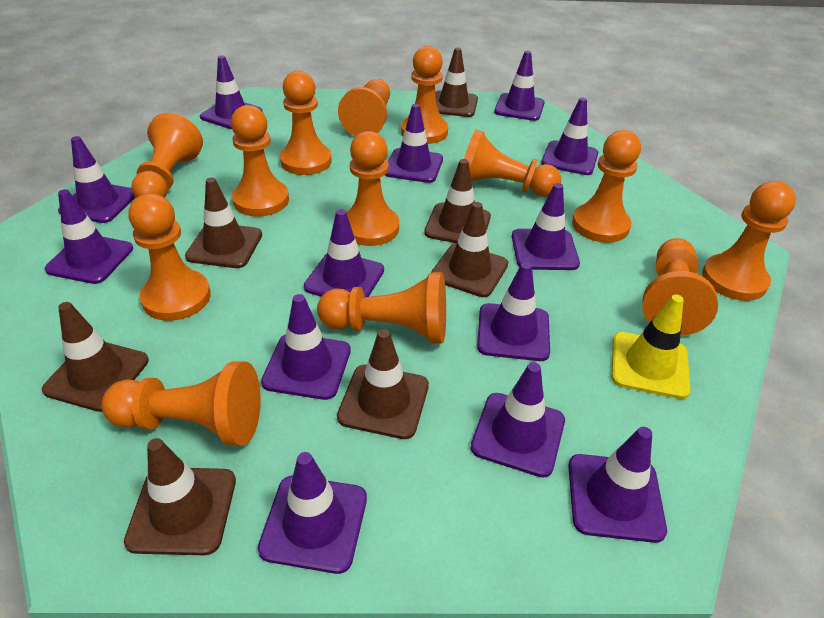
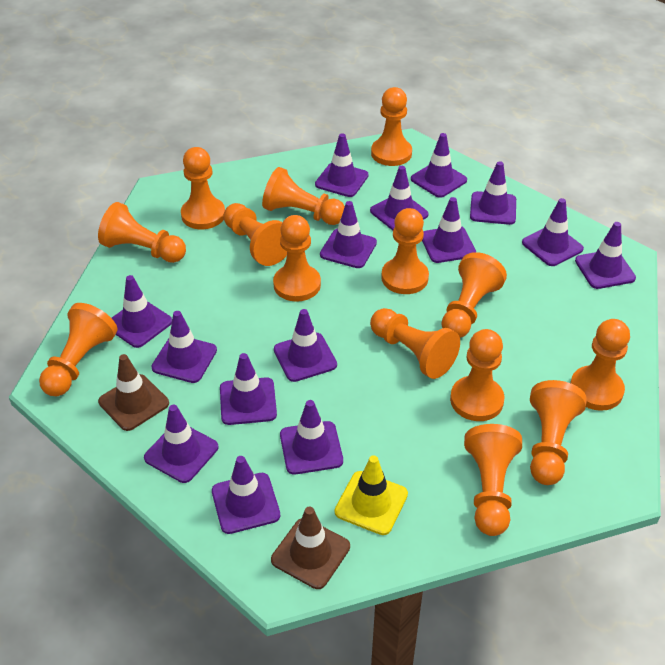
brown traffic cone: 7 -> 2
orange pawn: 13 -> 14
purple traffic cone: 13 -> 15

